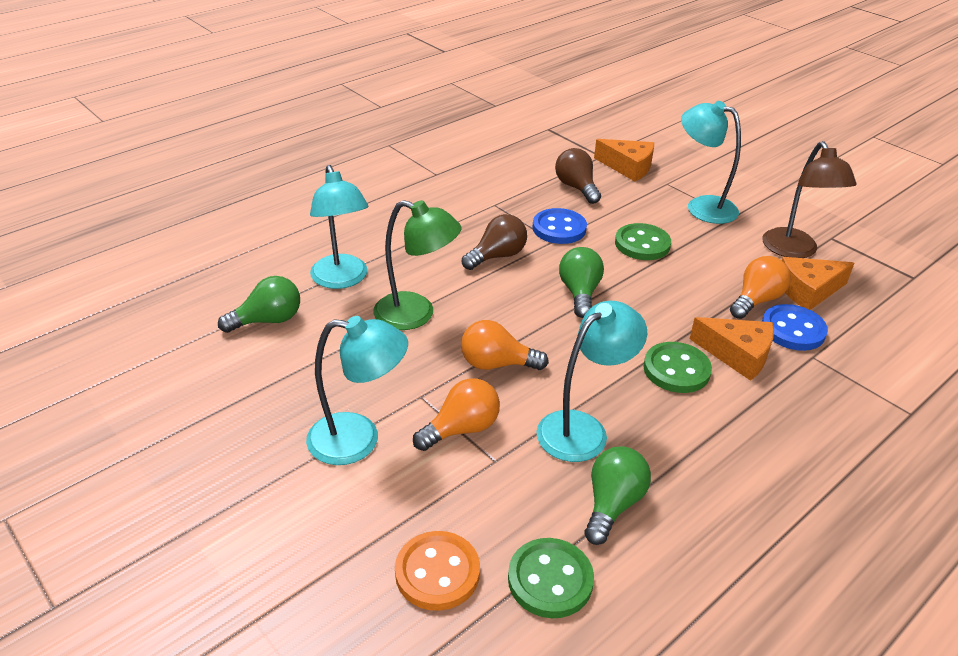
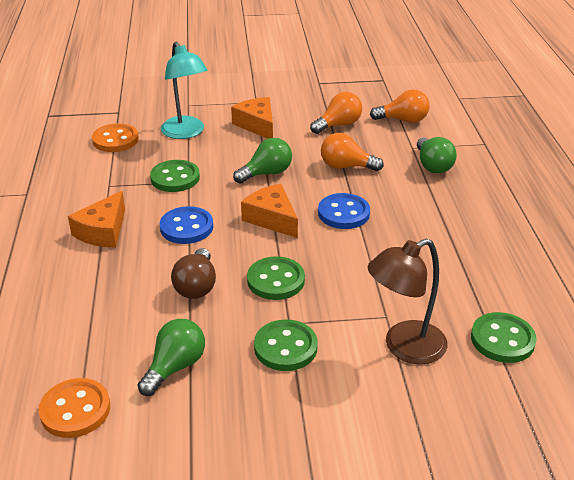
brown light bulb: 2 -> 1
green button: 3 -> 4
green lamp: 1 -> 0
orange button: 1 -> 2
turquoise lamp: 4 -> 1

